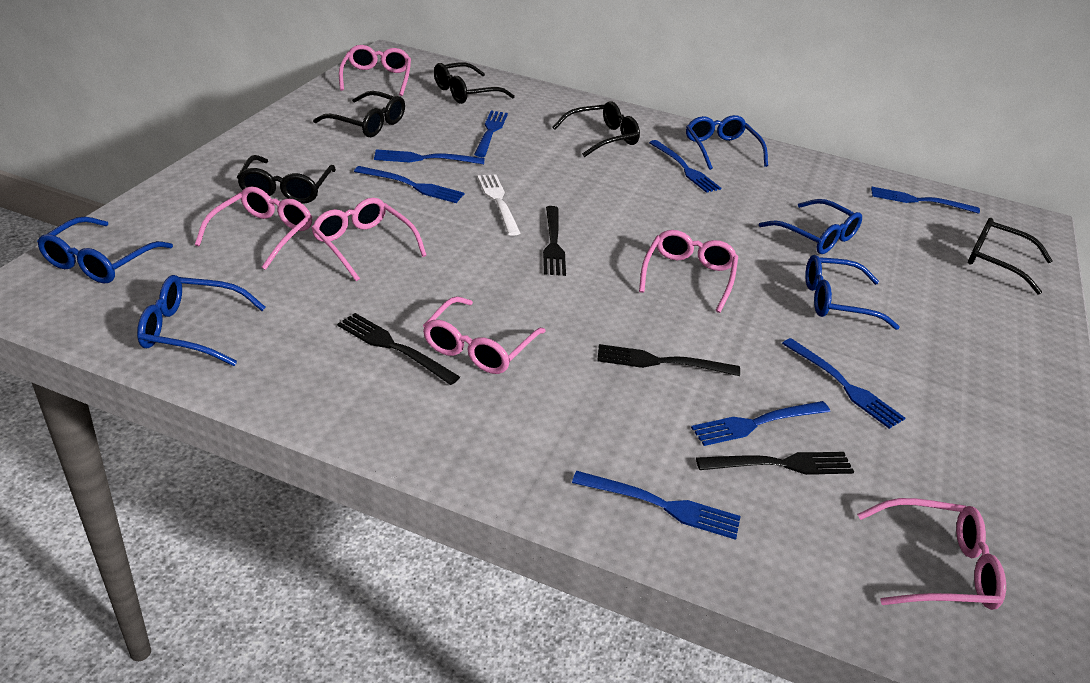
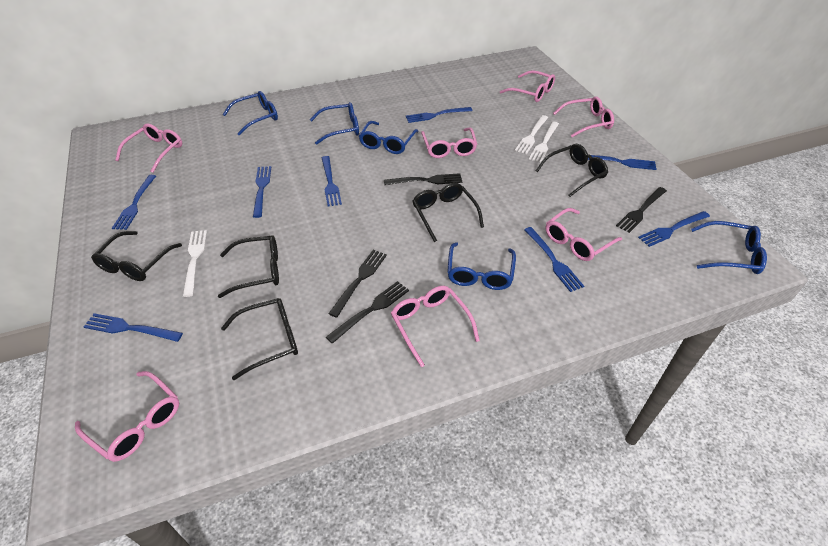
pink glasses: 6 -> 7
white fork: 1 -> 3

